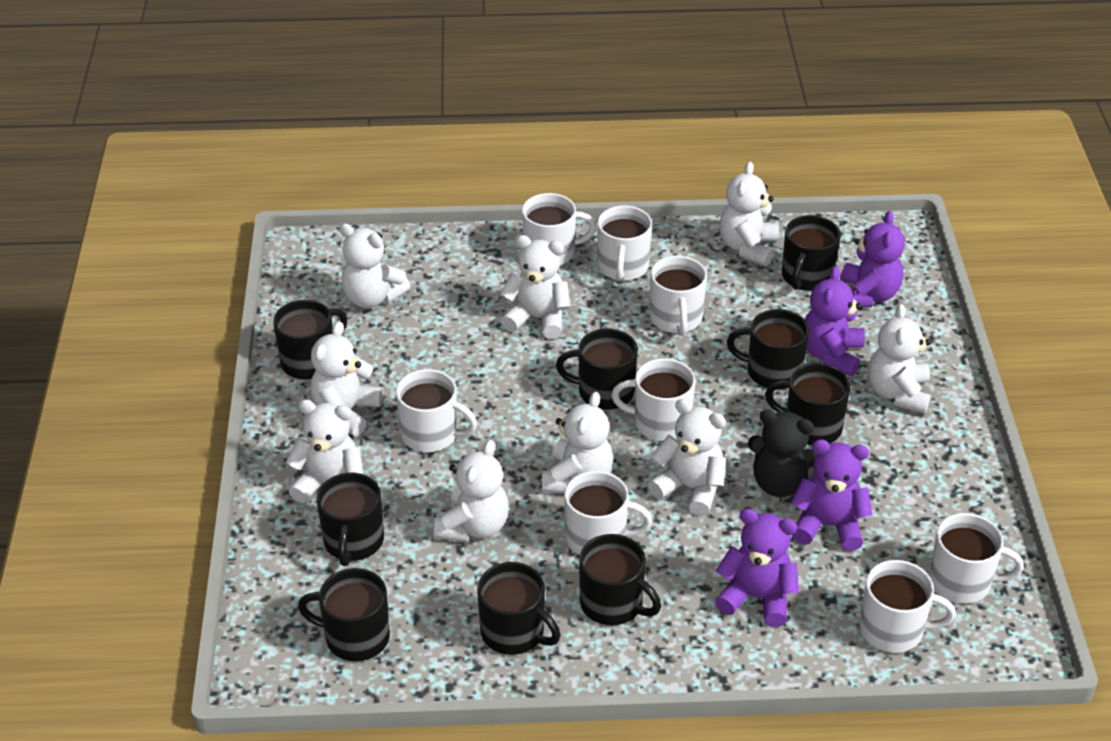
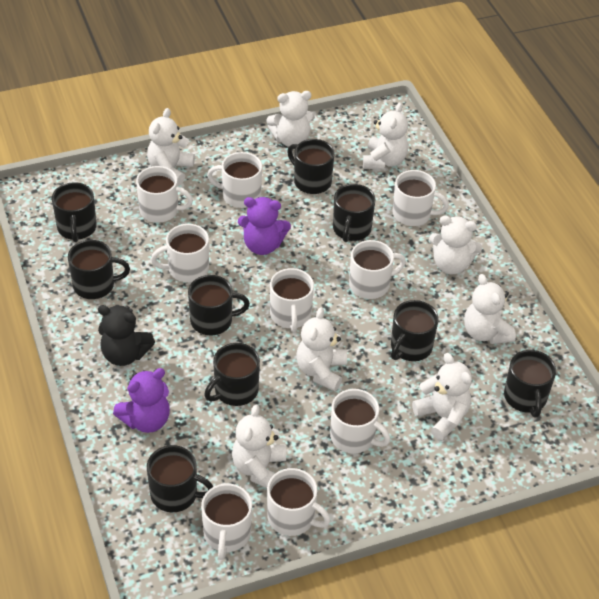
purple teddy bear: 4 -> 2
white mug: 8 -> 9
white teddy bear: 9 -> 8

